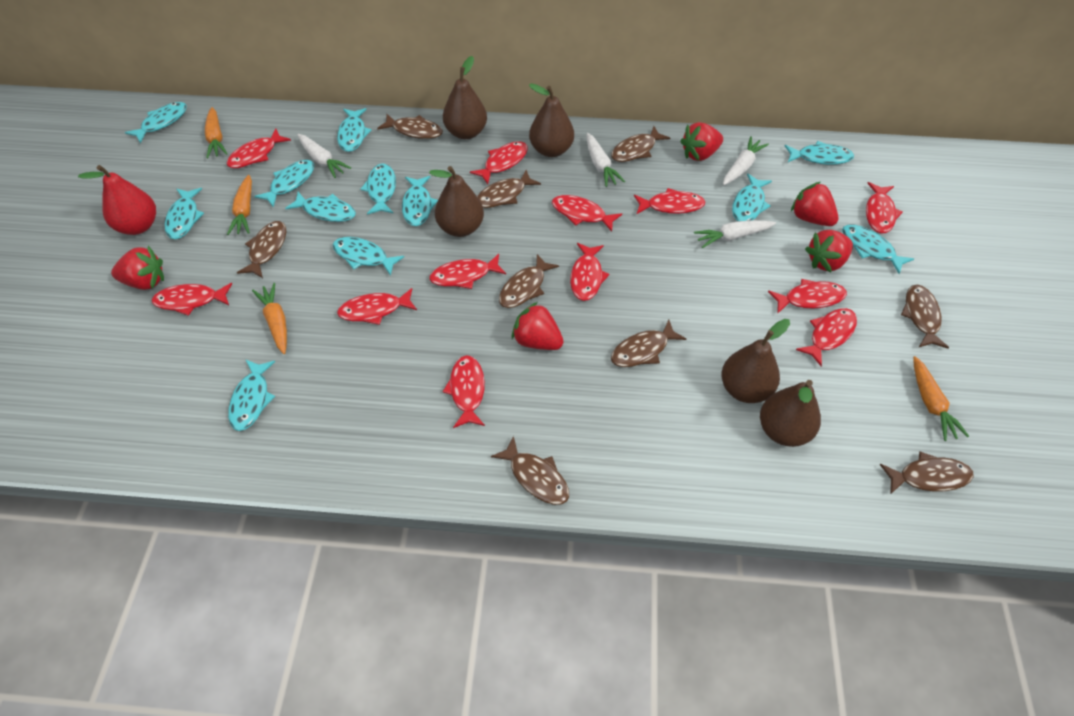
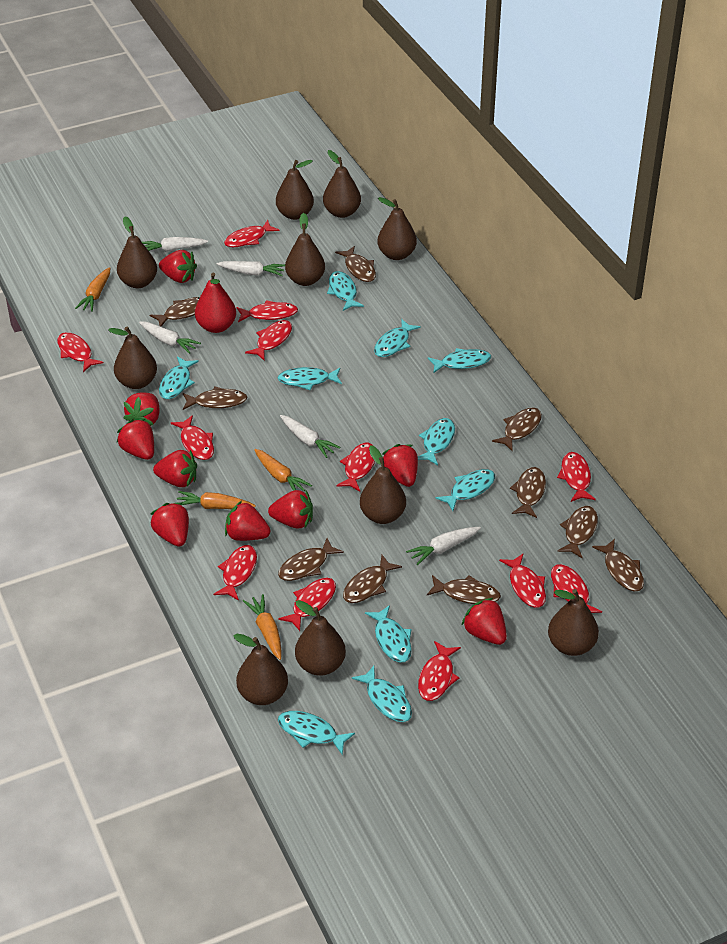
brown fish: 9 -> 10
brown pear: 5 -> 10
red strawberry: 5 -> 9
turquoise fish: 12 -> 10
white carrot: 4 -> 5

